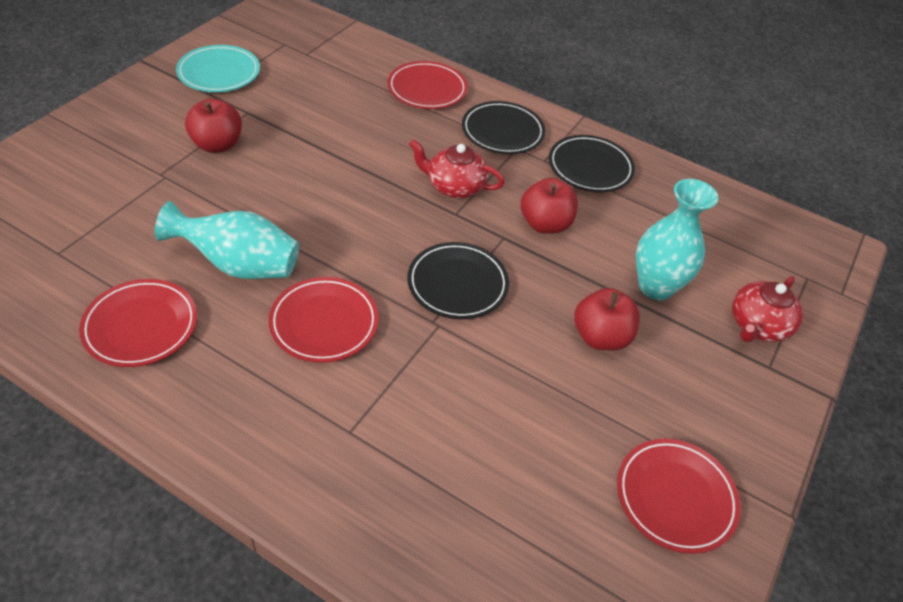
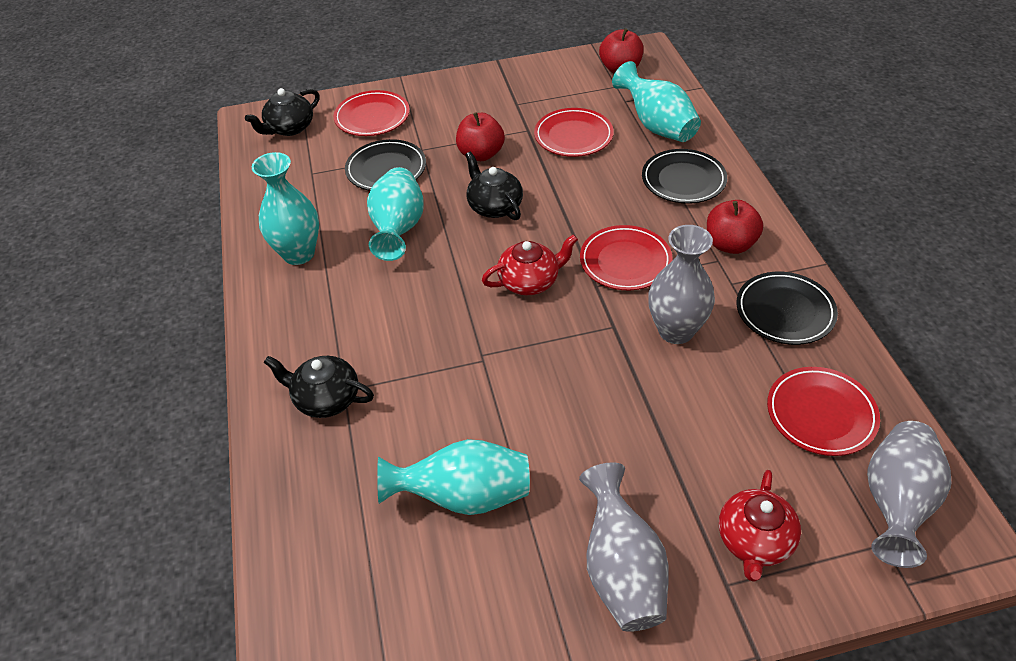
black teapot: 0 -> 3
grey vase: 0 -> 3
turquoise plate: 1 -> 0
turquoise vase: 2 -> 4

